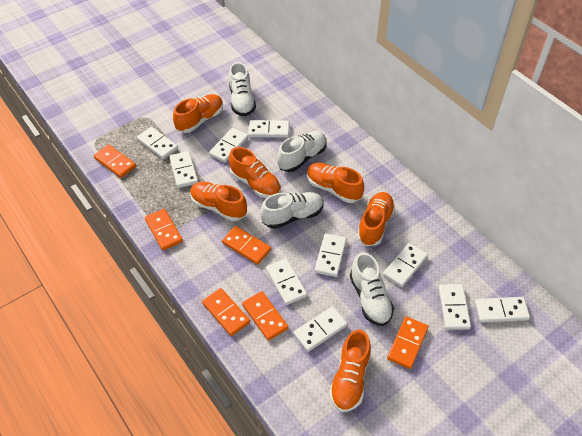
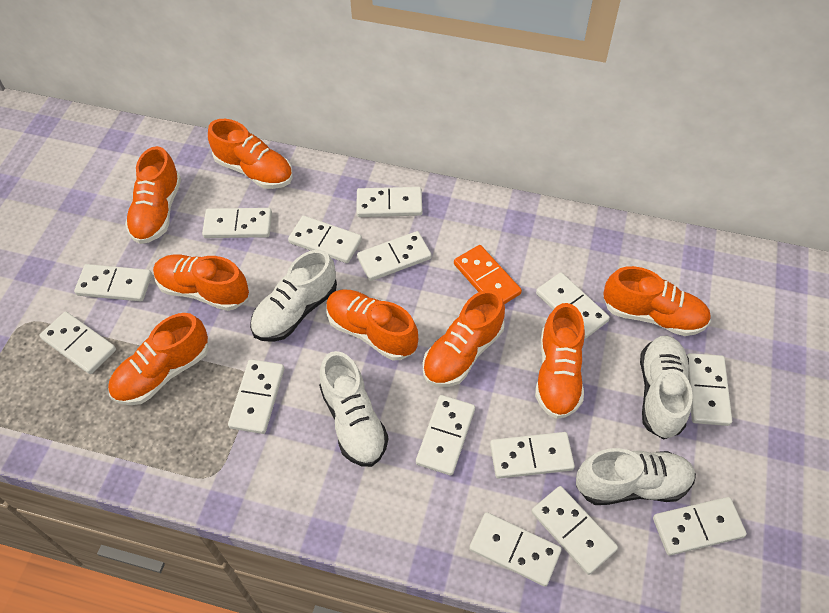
orange domino: 6 -> 1
orange shoe: 6 -> 8
white domino: 10 -> 14

